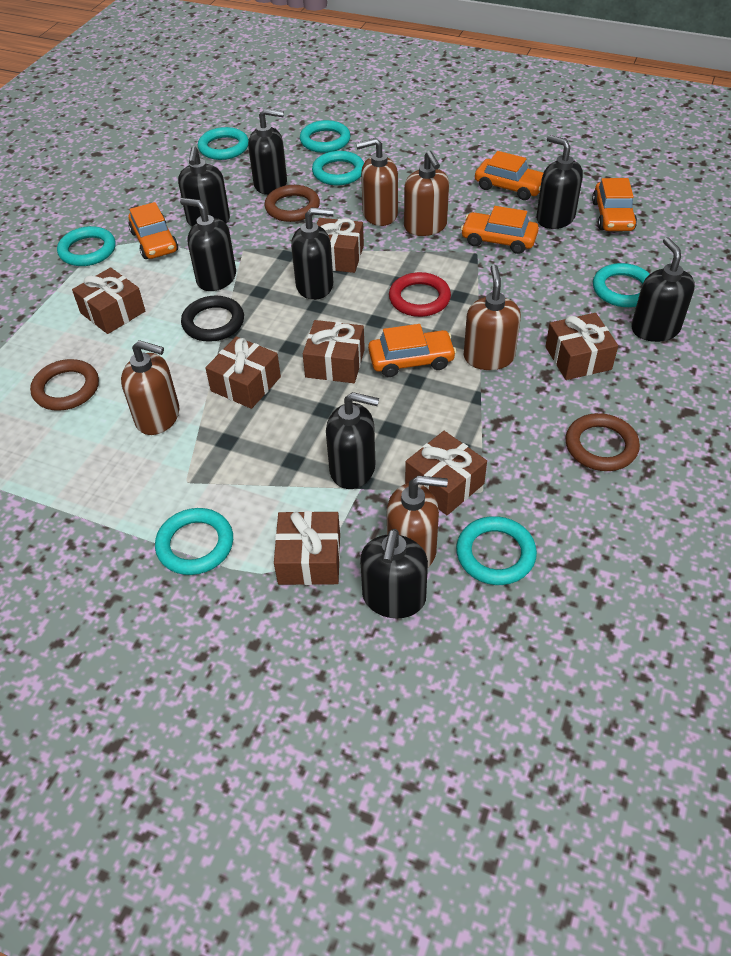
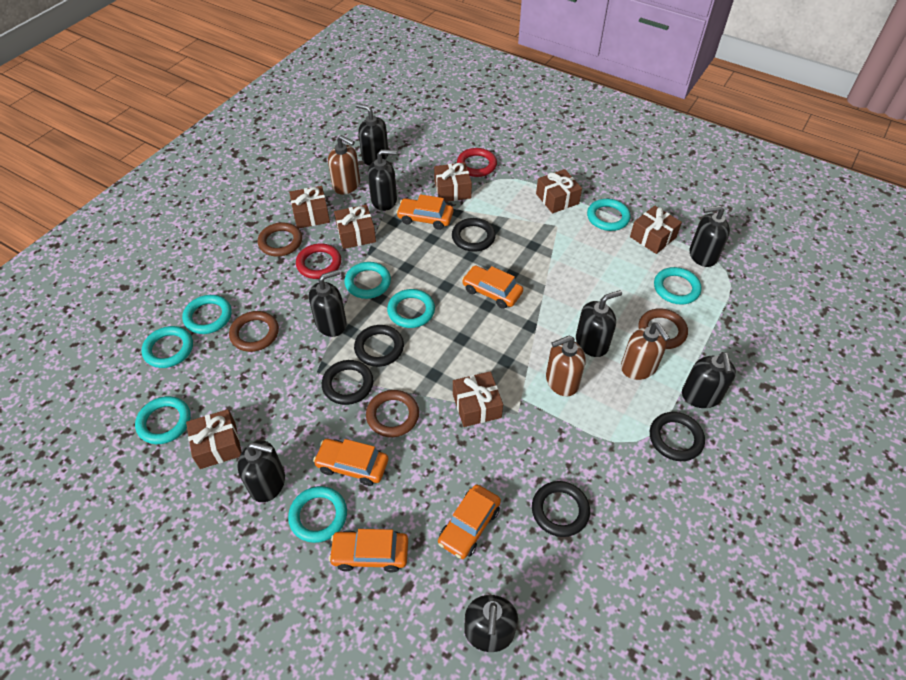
black ring: 1 -> 5
brown ring: 3 -> 4
brown soap dispenser: 5 -> 3
red ring: 1 -> 2
turquoise ring: 7 -> 8

